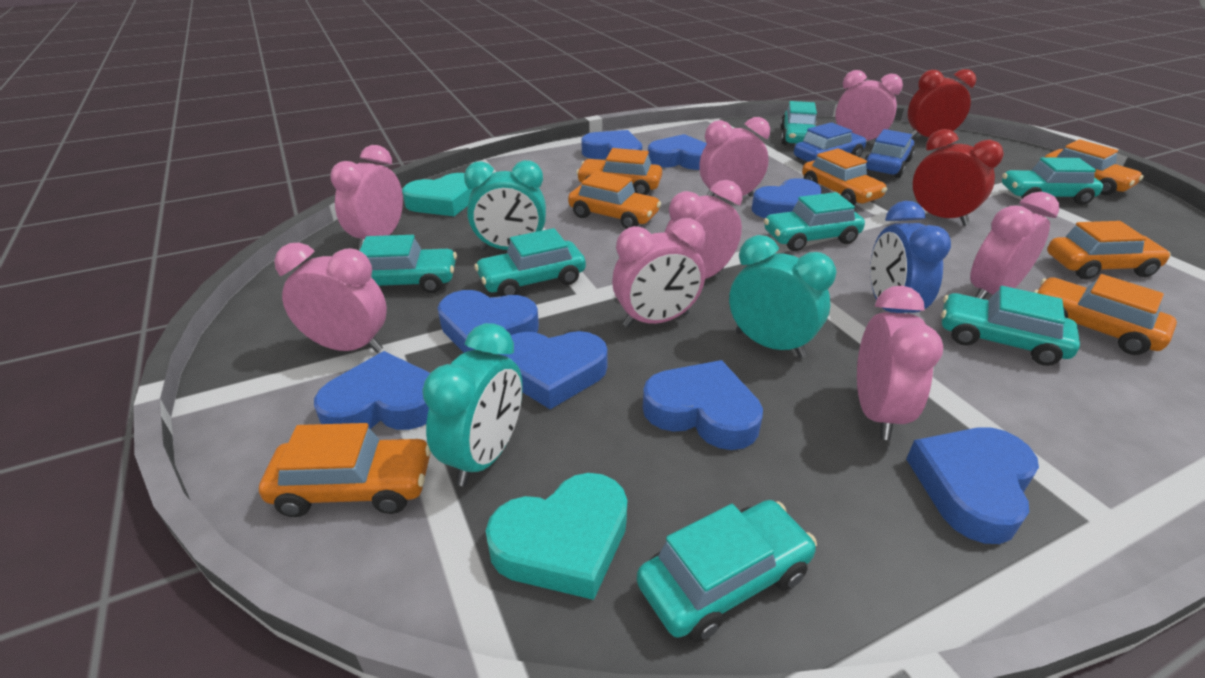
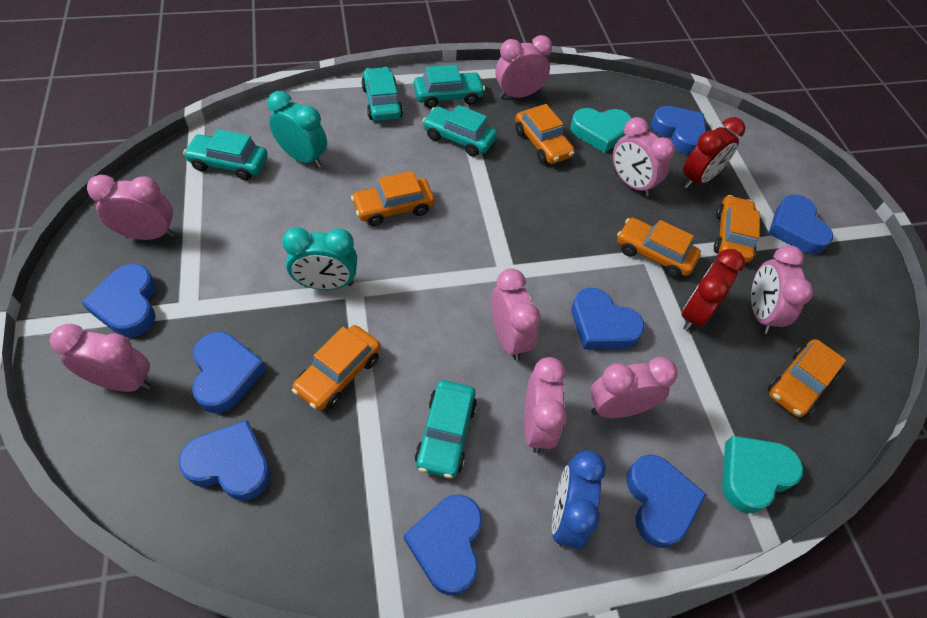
blue car: 2 -> 0
orange car: 7 -> 6
turquoise car: 7 -> 5
turquoise clock: 3 -> 2

